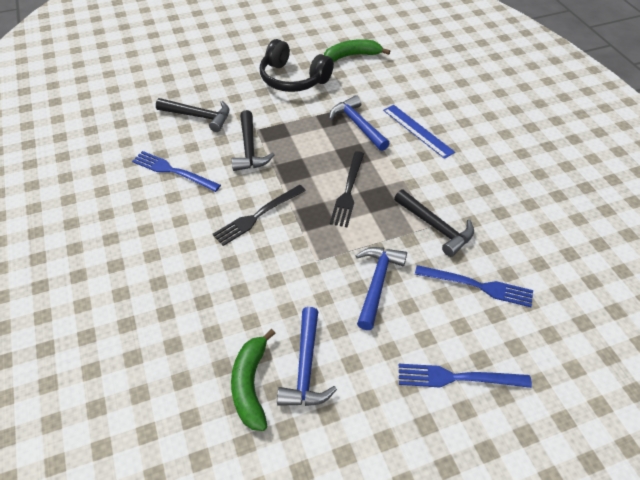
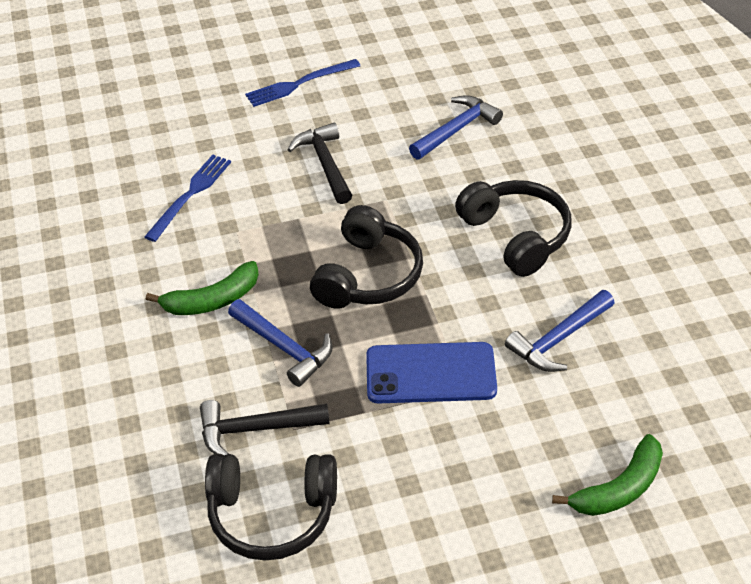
black fork: 2 -> 0
black hammer: 3 -> 2
black headphones: 1 -> 3
blue fork: 3 -> 2
blue phone: 0 -> 1
blue ruler: 1 -> 0

